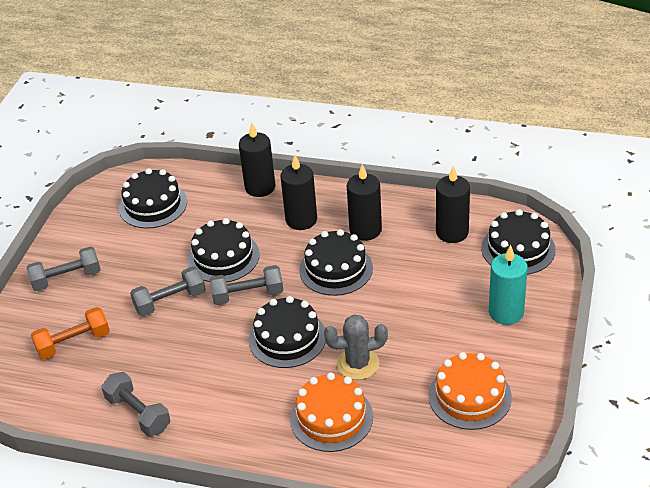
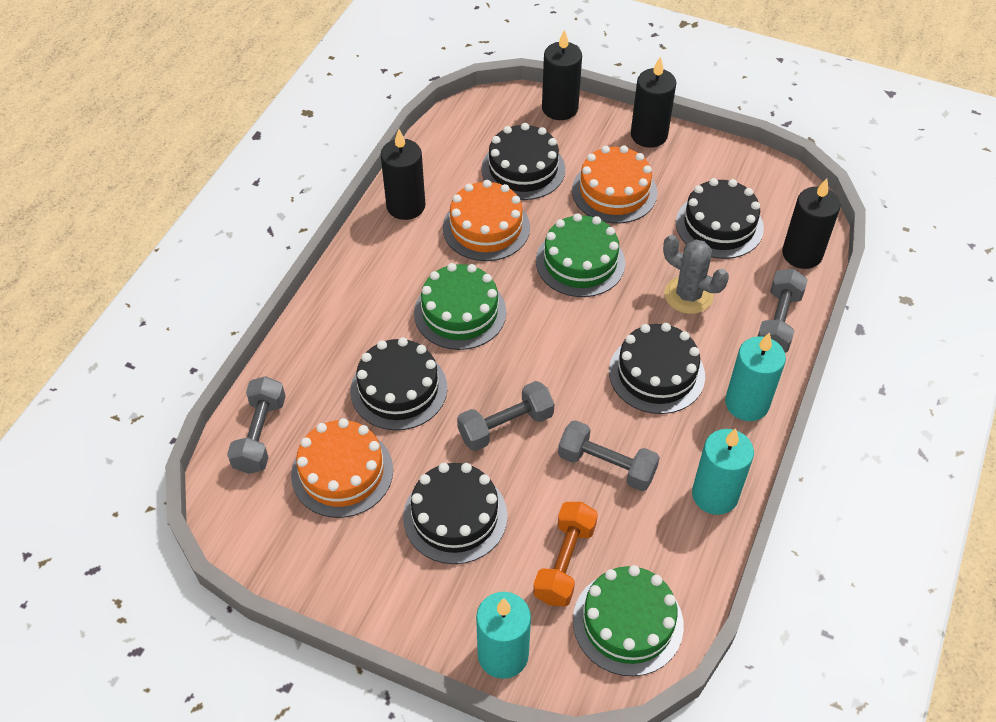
green cake: 0 -> 3
orange cake: 2 -> 3
turquoise candle: 1 -> 3

